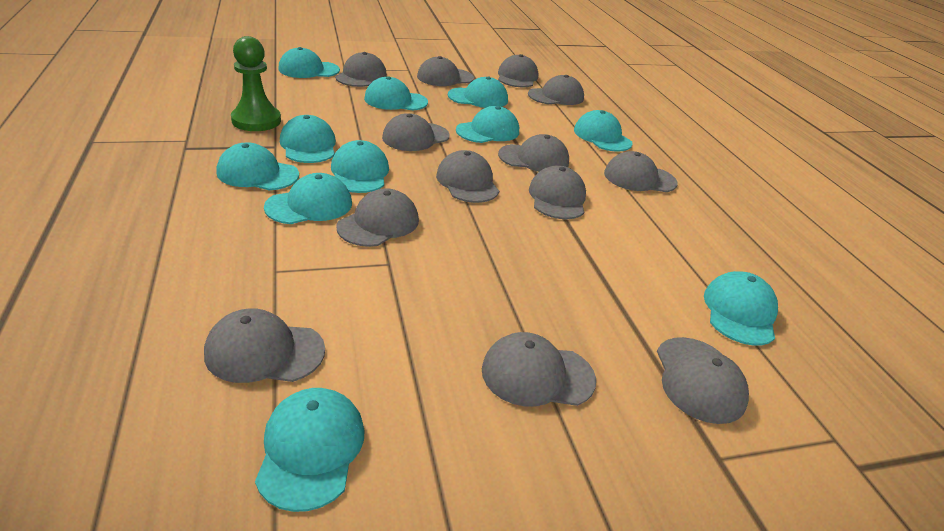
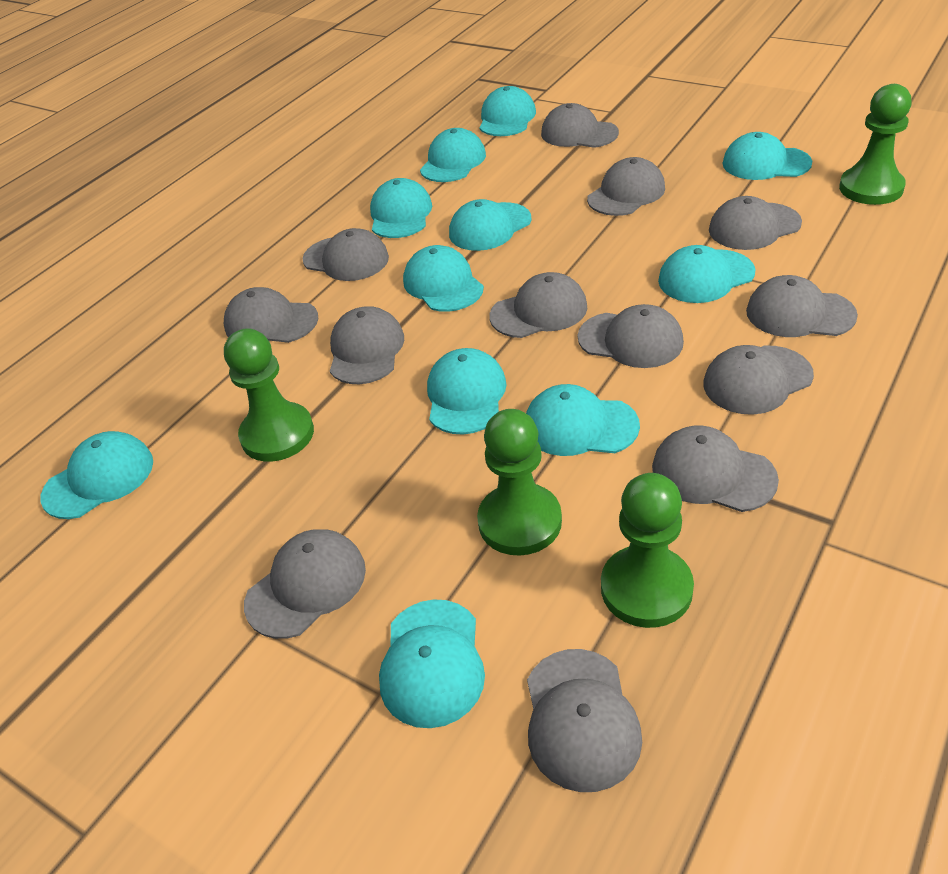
green pawn: 1 -> 4

